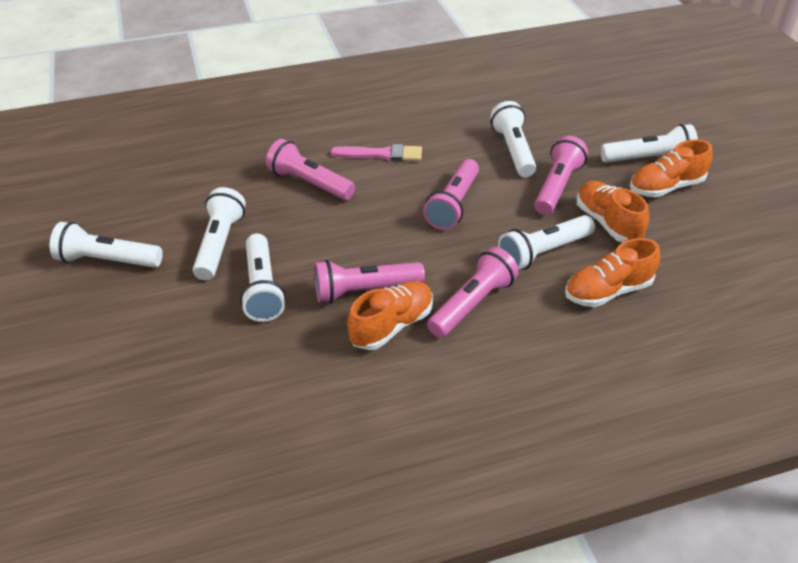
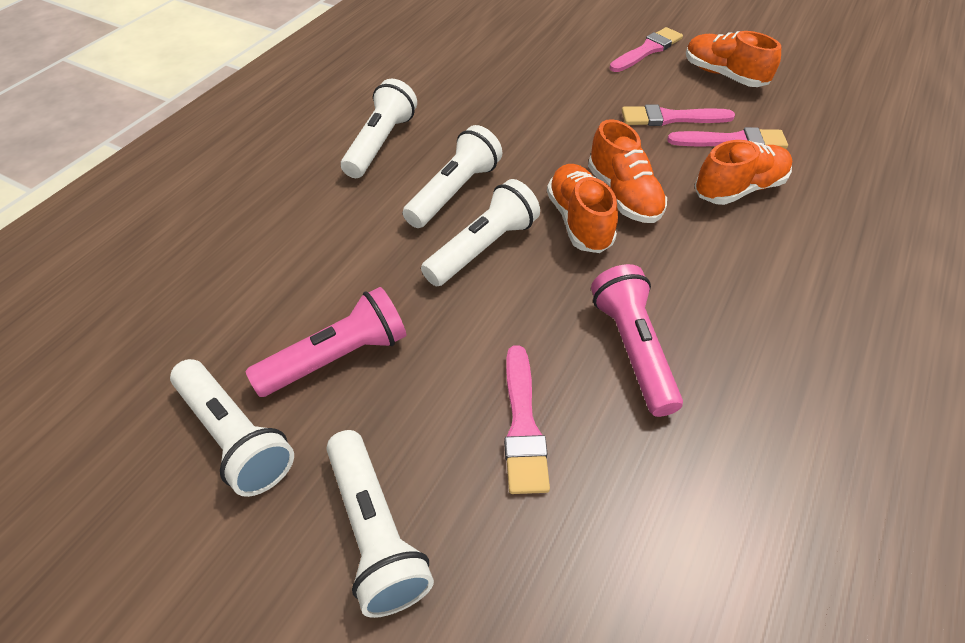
pink brush: 1 -> 4
pink flashlight: 5 -> 2
white flashlight: 6 -> 5

